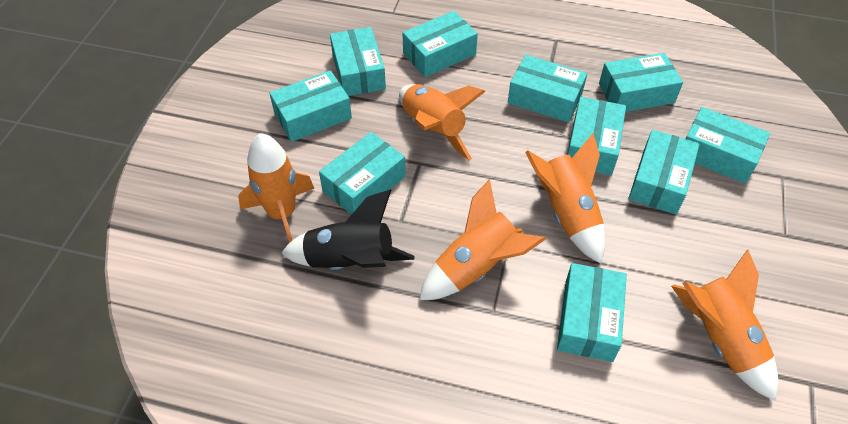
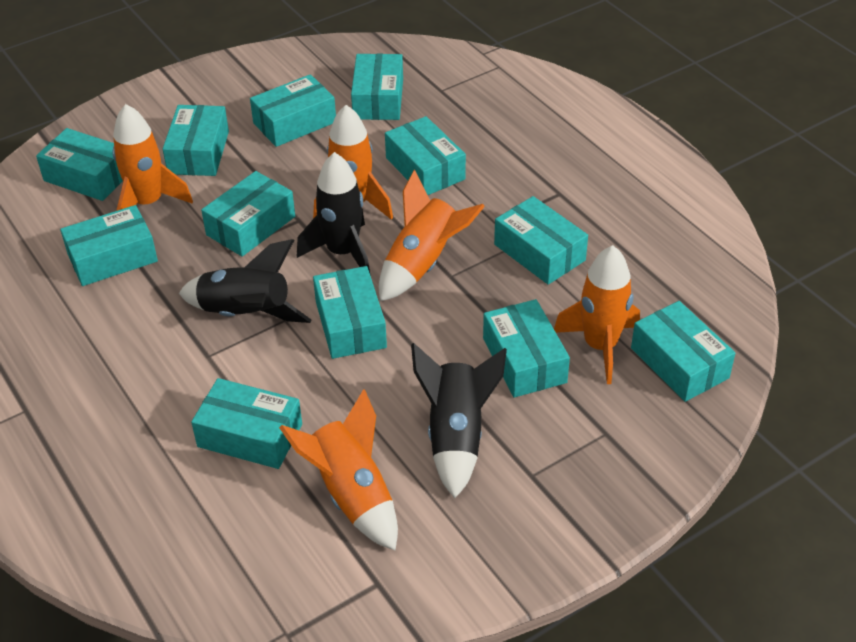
black rocket: 1 -> 3
turquoise box: 10 -> 12

